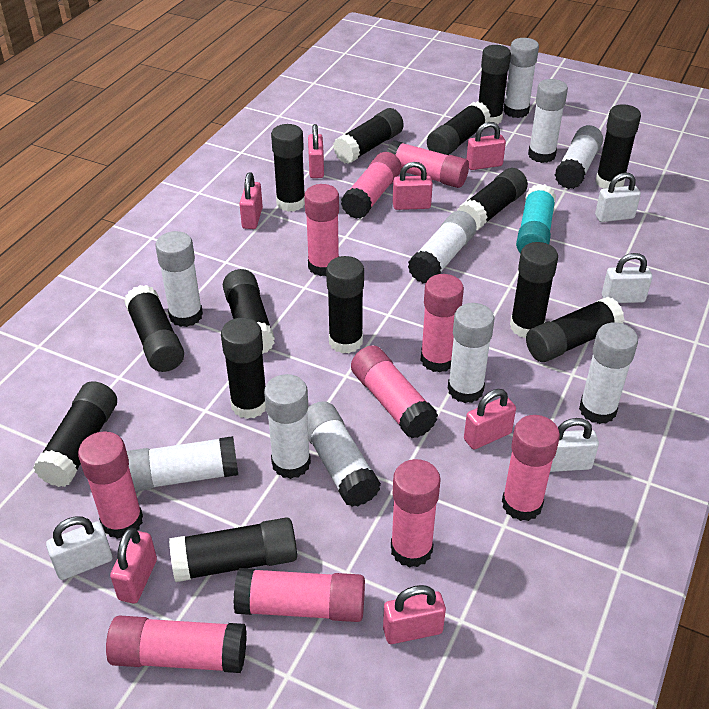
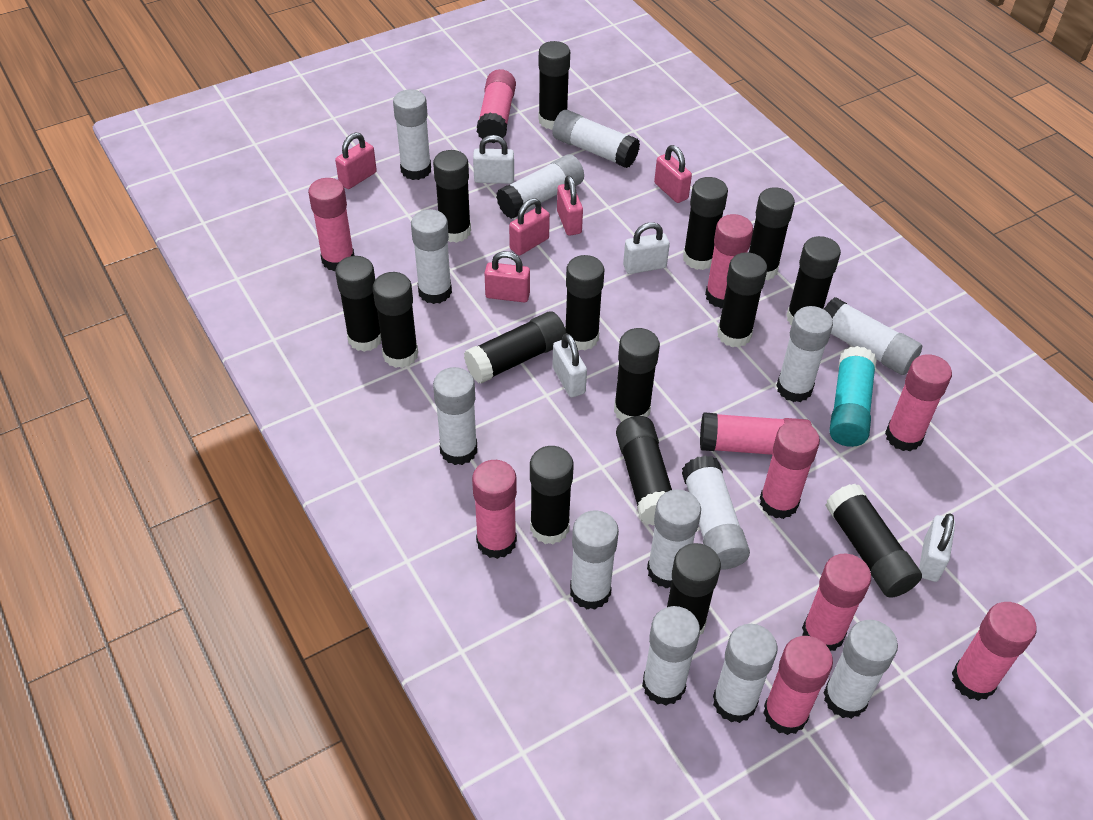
black glue stick: 14 -> 15
pink padlock: 7 -> 5
white glue stick: 10 -> 13

